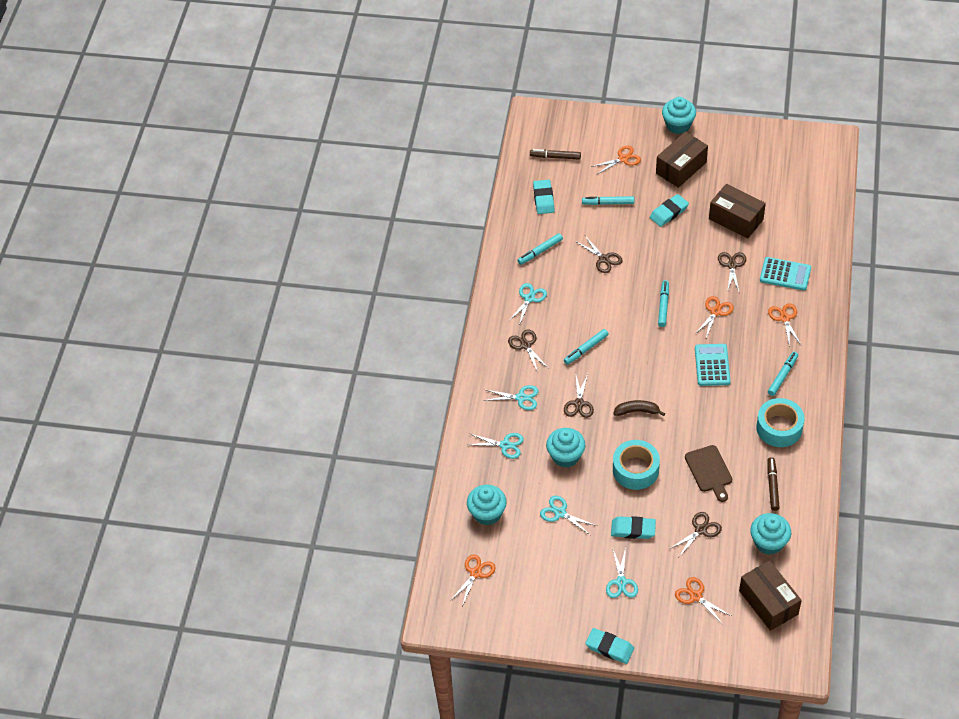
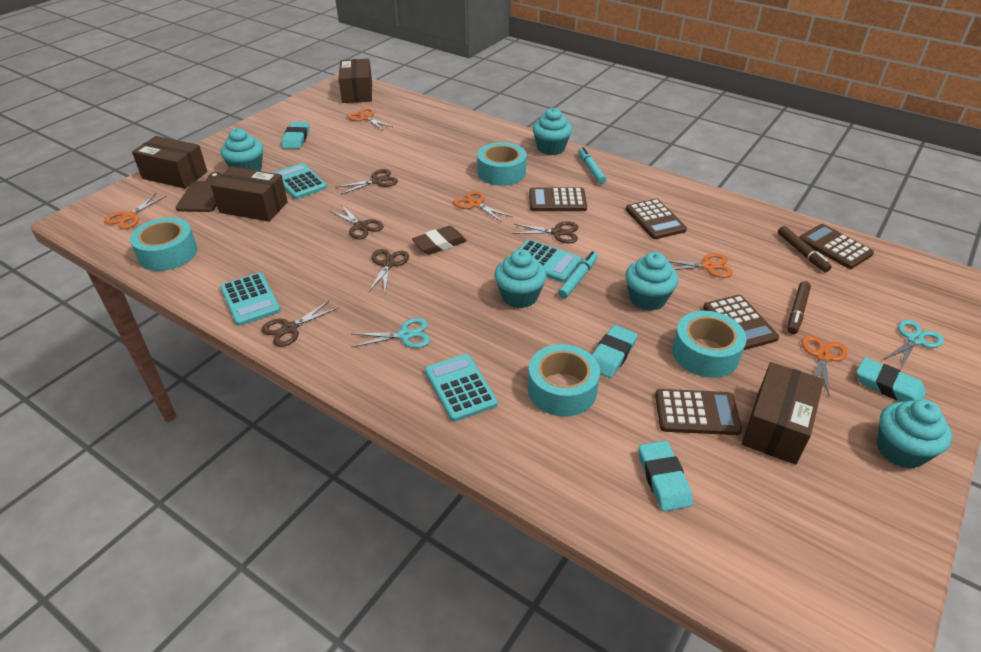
brown banana: 1 -> 0
brown box: 3 -> 4
brown calculator: 0 -> 5
brown eraser: 0 -> 1
turquoise calculator: 2 -> 4
turquoise cupcake: 4 -> 5
turquoise marker: 5 -> 2
turquoise scissors: 5 -> 2
turquoise tape: 2 -> 4

